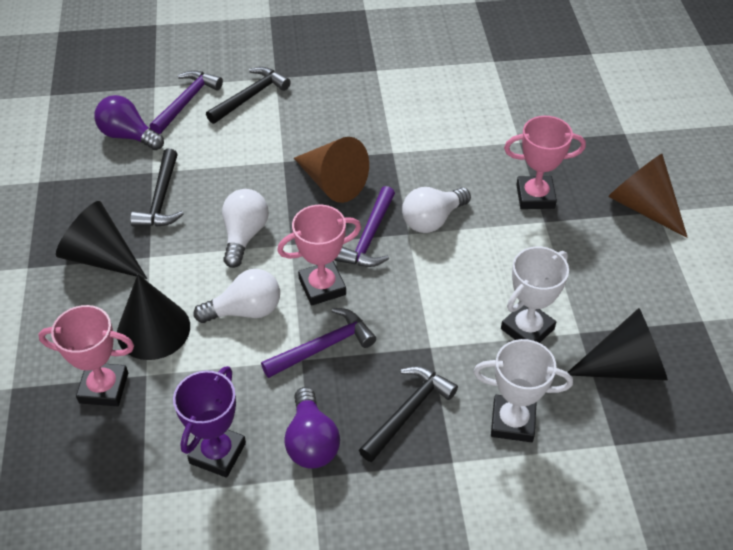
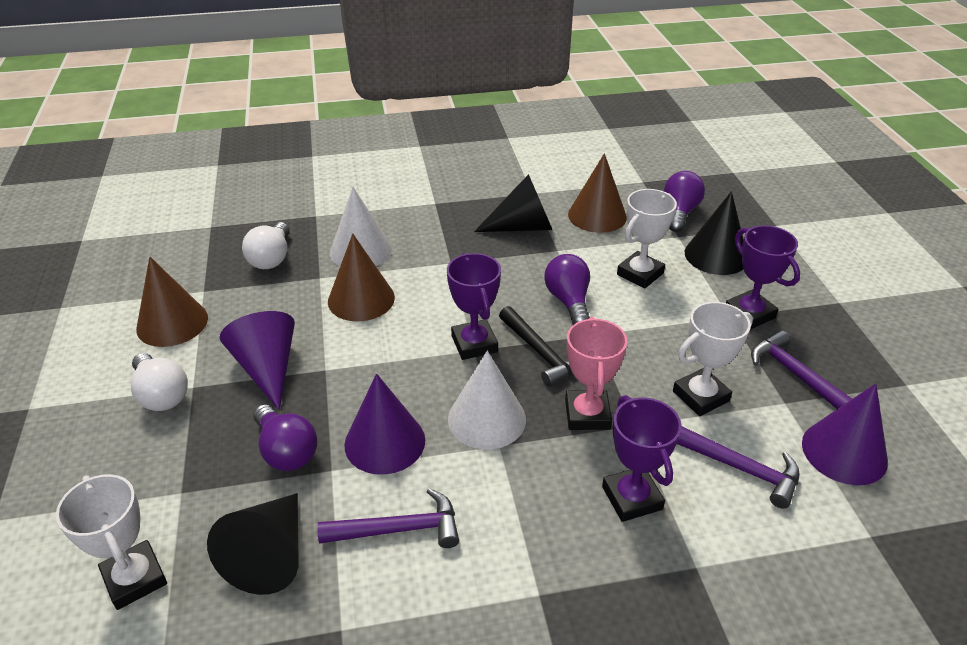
black hammer: 3 -> 1
brown cone: 2 -> 3
pink trophy: 3 -> 1
purple cone: 0 -> 3
purple light bulb: 2 -> 3
purple trophy: 1 -> 3
white cone: 0 -> 2
white light bulb: 3 -> 2
white trophy: 2 -> 3

